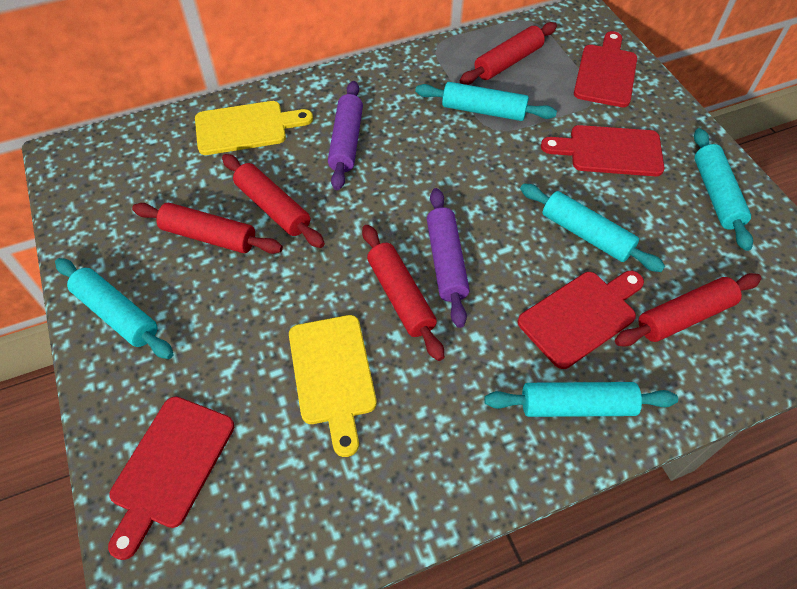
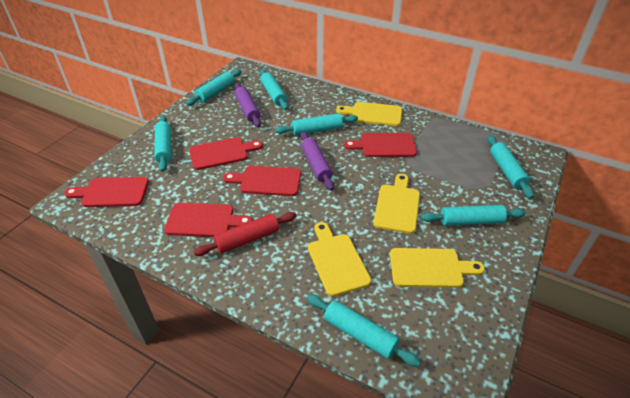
red cutting board: 4 -> 5
red rolling pin: 5 -> 1
turquoise rolling pin: 5 -> 7
yellow cutting board: 2 -> 4

